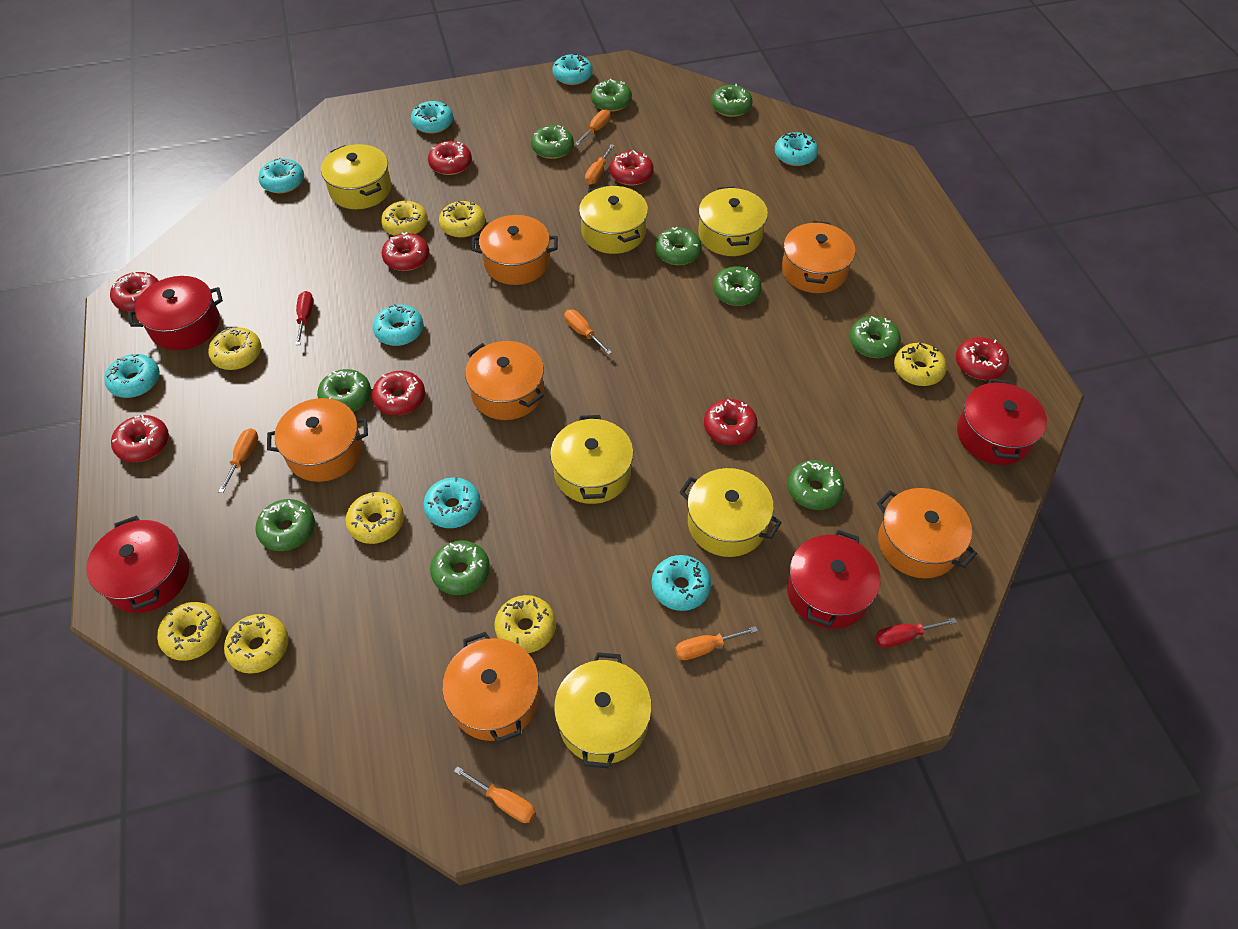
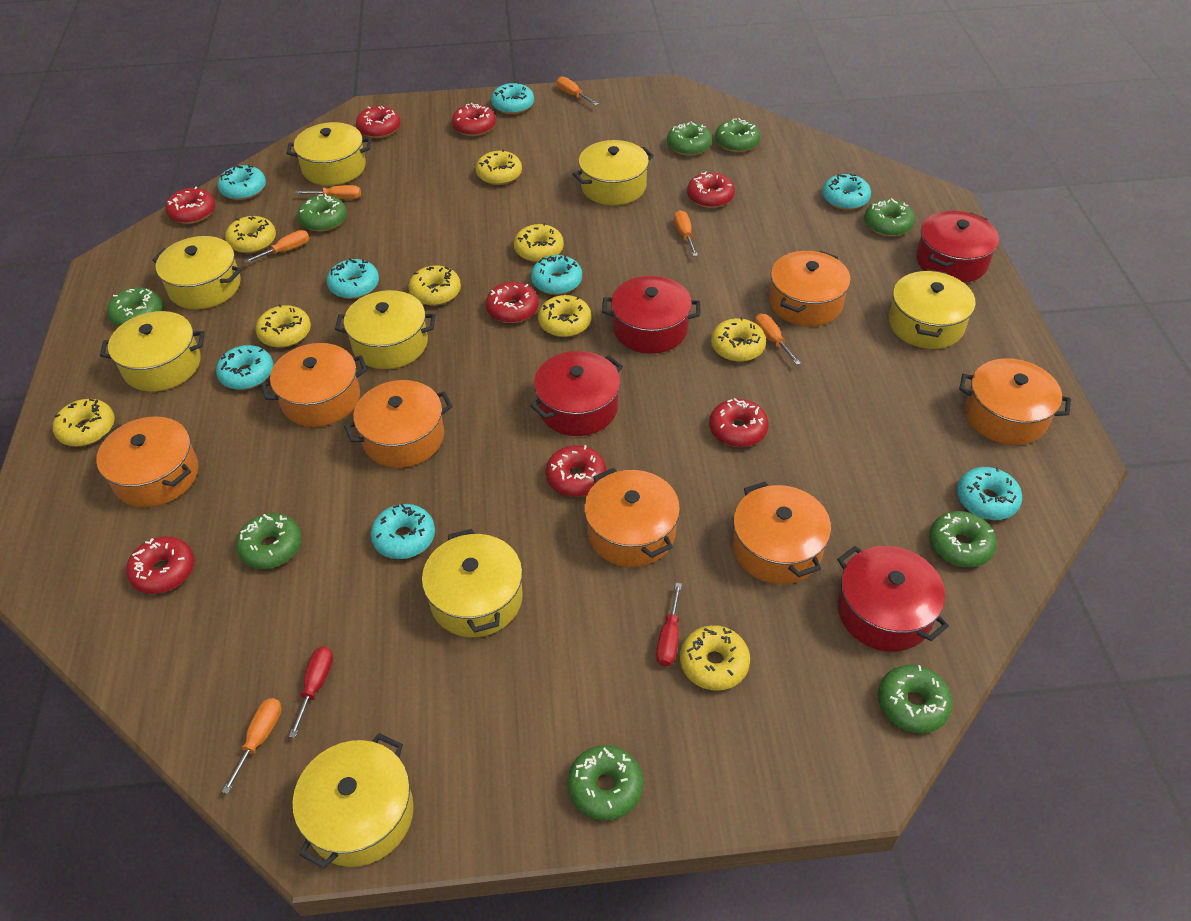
green donut: 10 -> 9
orange pot: 6 -> 7
yellow donut: 8 -> 9
yellow pot: 6 -> 8

